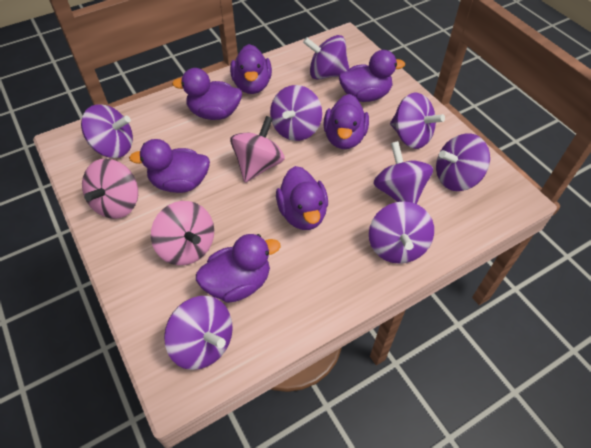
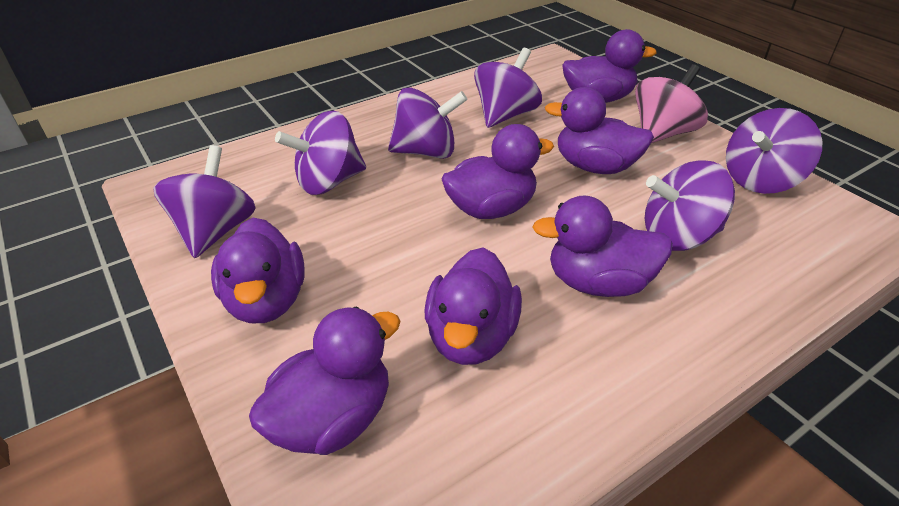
pink spinning top: 3 -> 1
purple spinning top: 8 -> 6

